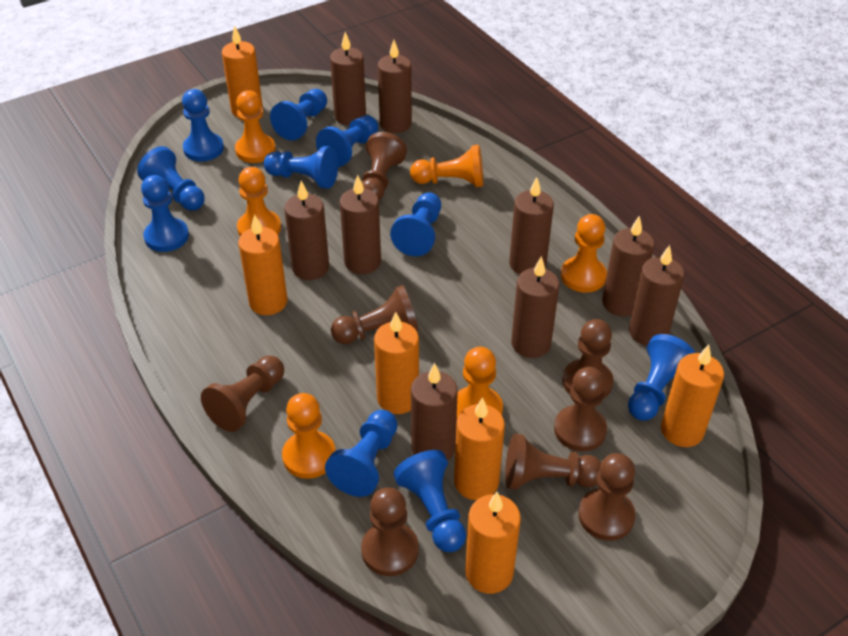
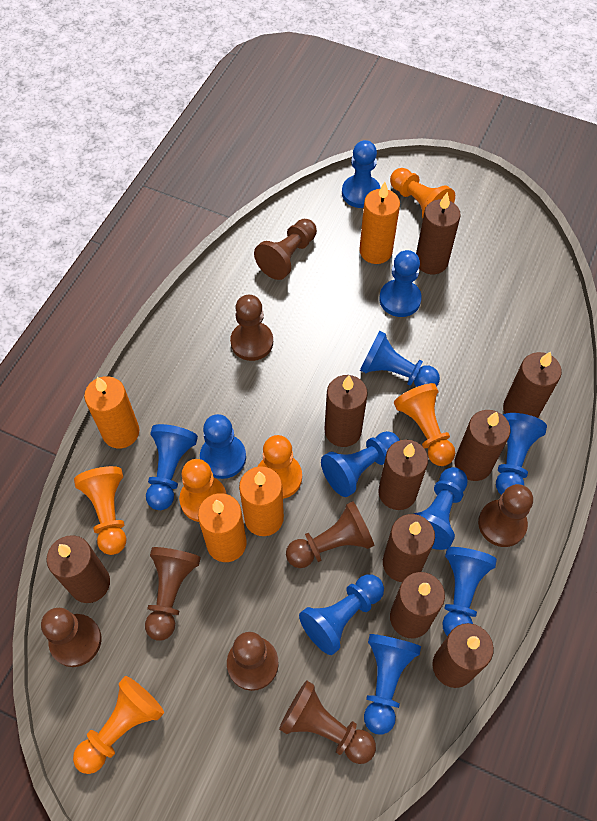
blue pawn: 10 -> 11
orange candle: 6 -> 4

